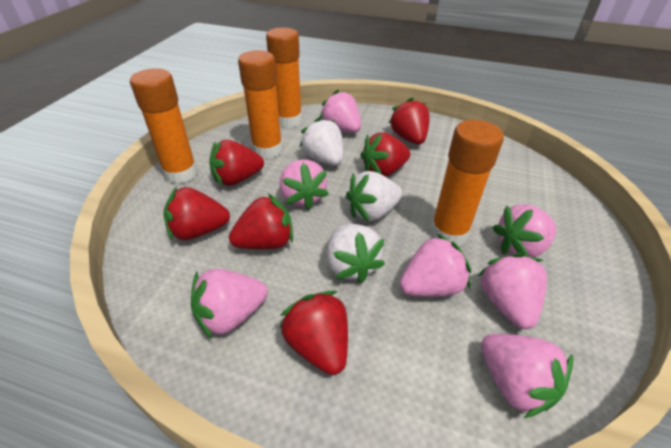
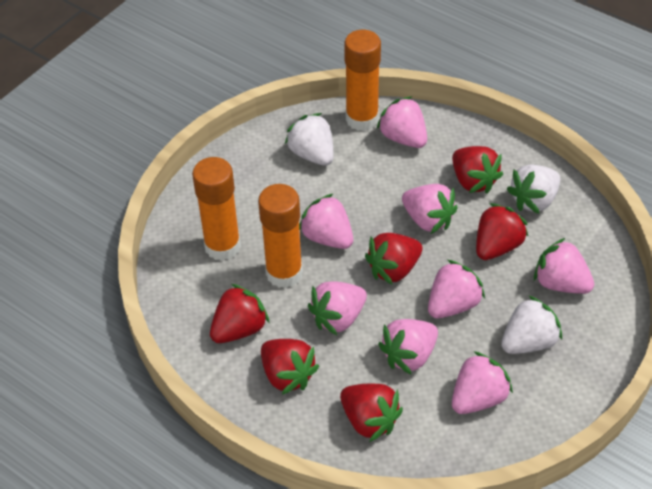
orange glue stick: 4 -> 3
pink strawberry: 7 -> 8

